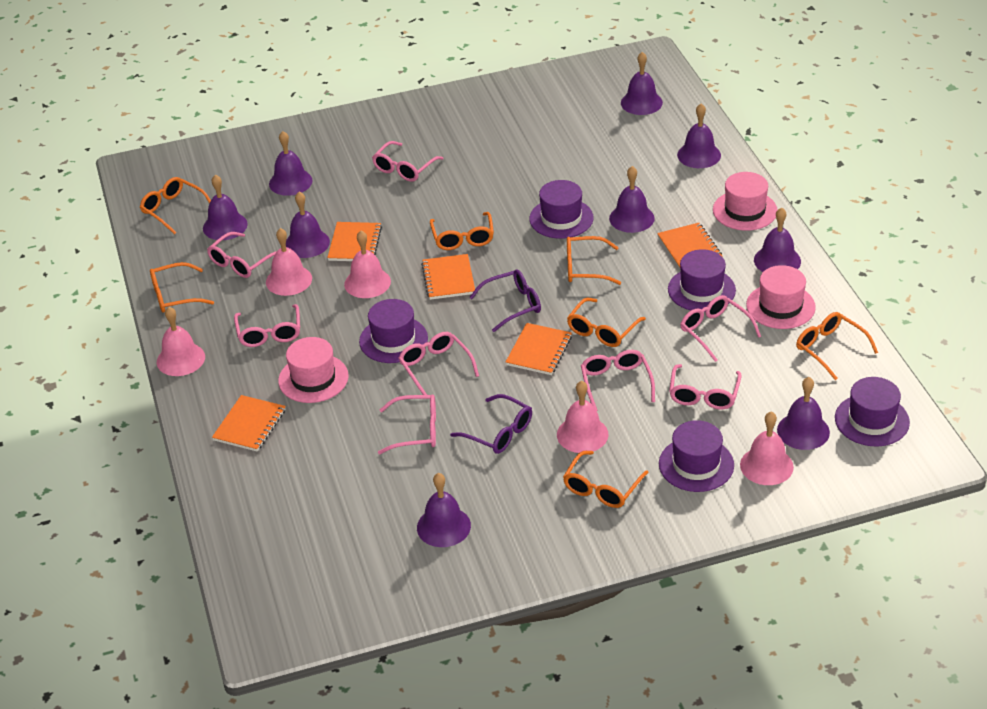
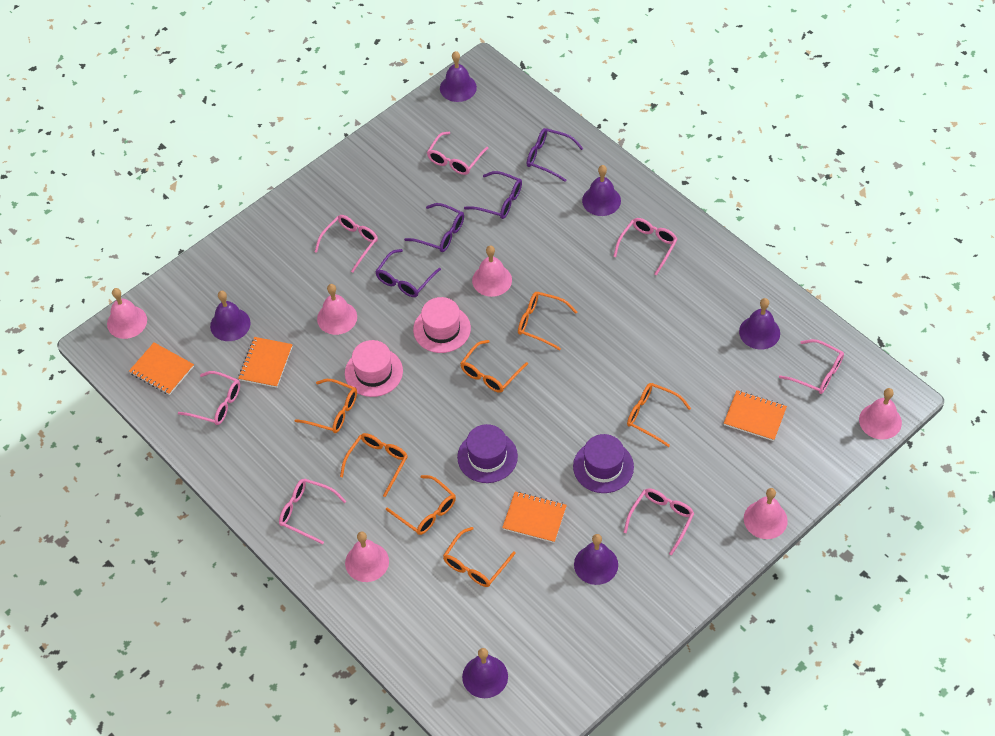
orange notebook: 5 -> 4
pink bell: 5 -> 6
pink glasses: 8 -> 7
pink hat: 3 -> 2
purple bell: 9 -> 6
purple glasses: 2 -> 4
purple hat: 5 -> 2

